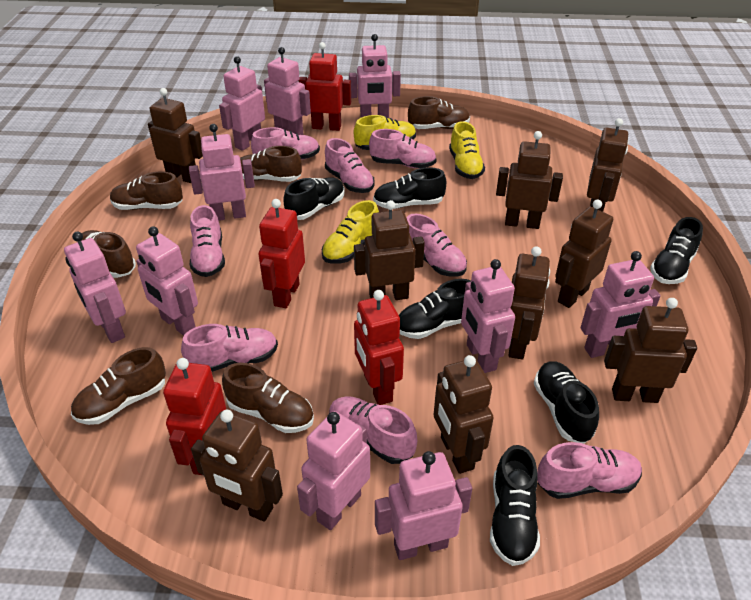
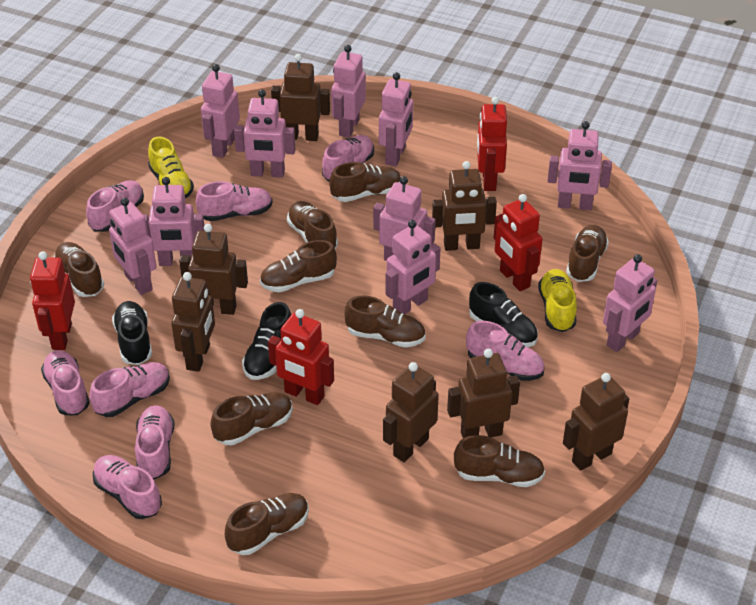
black shoe: 6 -> 3
brown robot: 9 -> 7
brown shoe: 6 -> 9
yellow shoe: 3 -> 2

